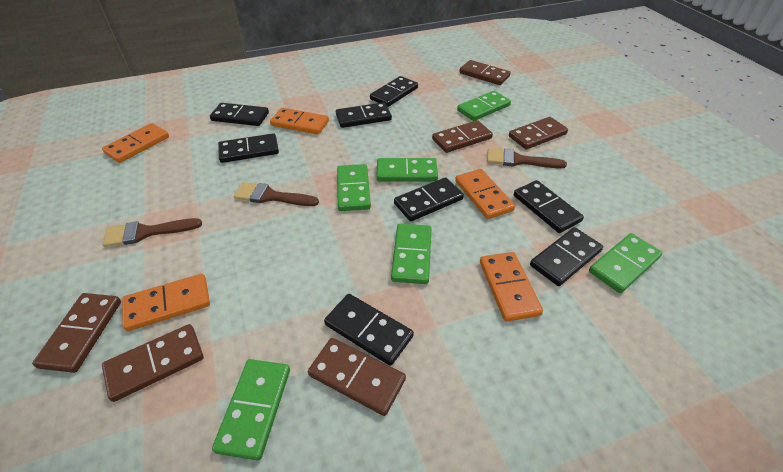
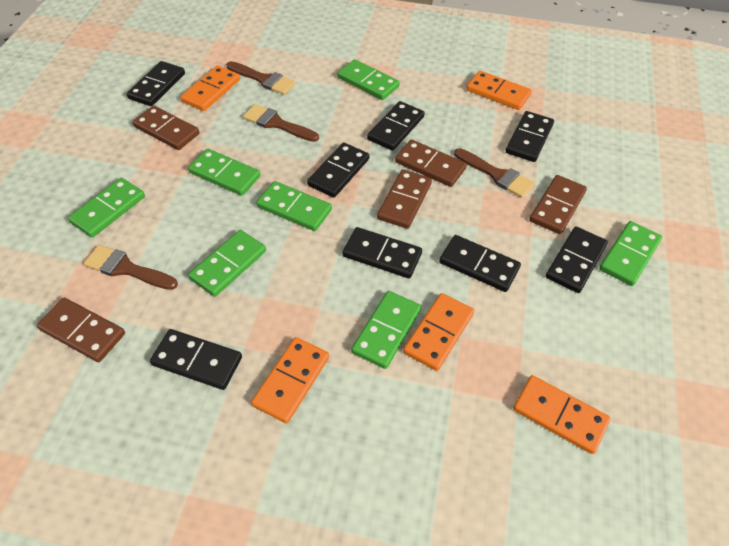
brown brush: 3 -> 4
brown domino: 6 -> 5
green domino: 6 -> 7

